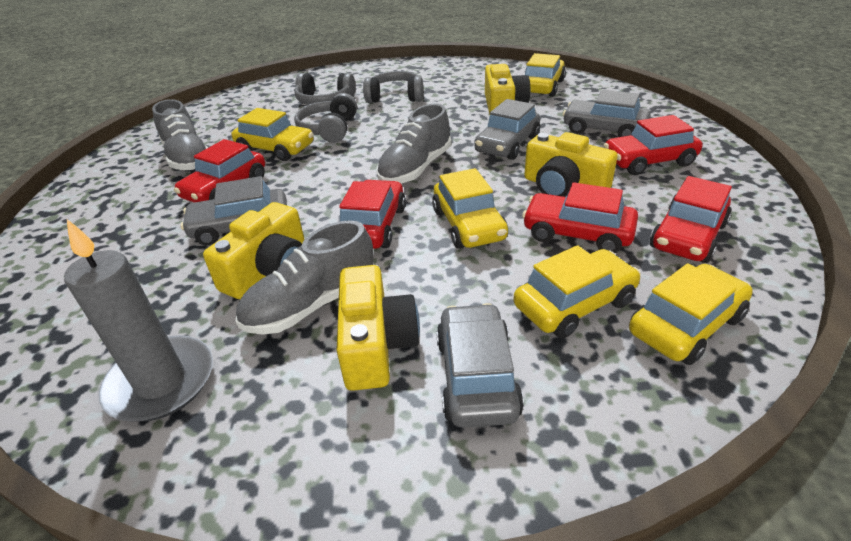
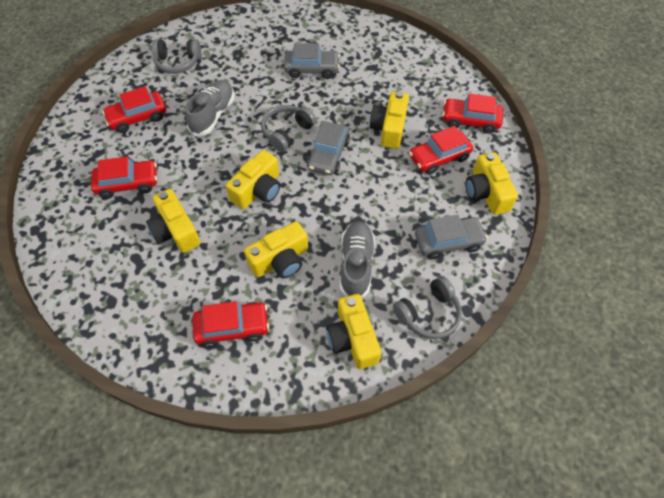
grey candle: 1 -> 0
grey car: 4 -> 3
grey shoe: 3 -> 2
yellow camera: 4 -> 6
yellow car: 5 -> 0

